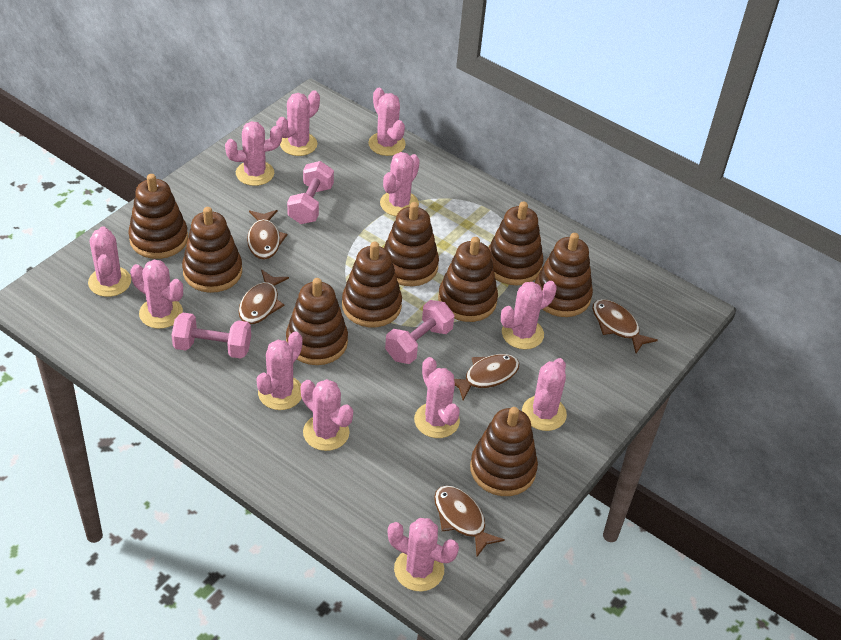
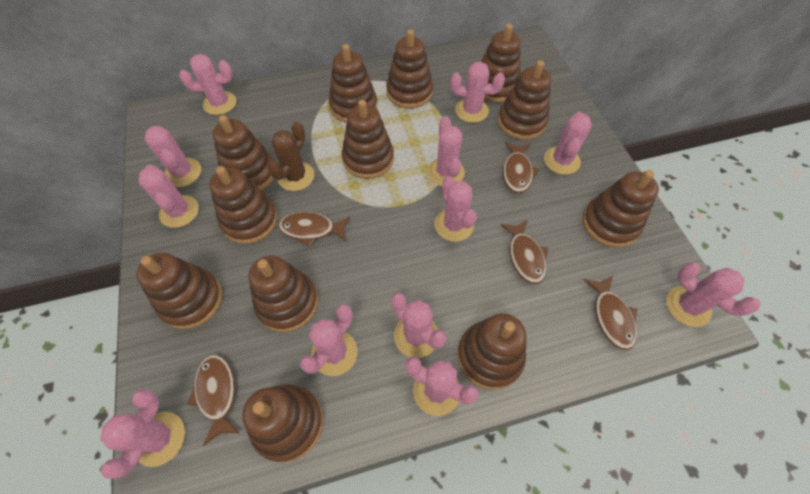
brown cactus: 0 -> 1
brown stacking toy: 9 -> 12
pink dumbbell: 3 -> 0

